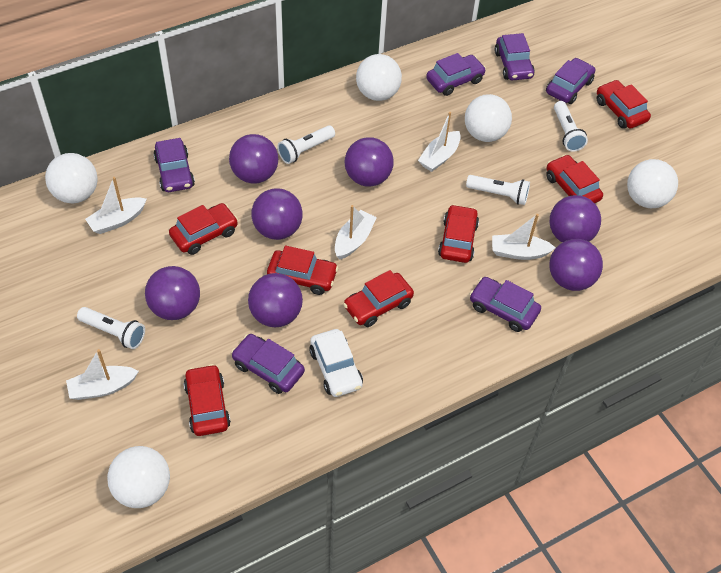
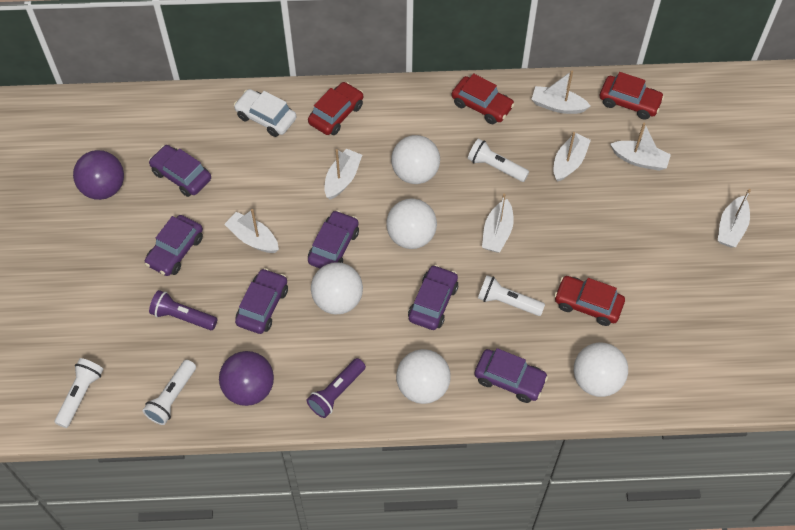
purple ball: 7 -> 2
purple flashlight: 0 -> 2
red car: 7 -> 4
white boat: 5 -> 7

